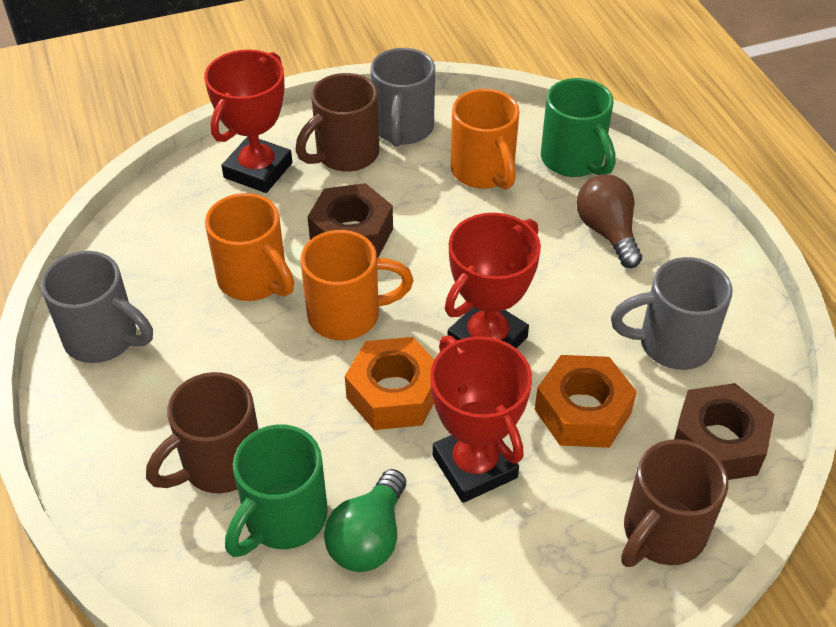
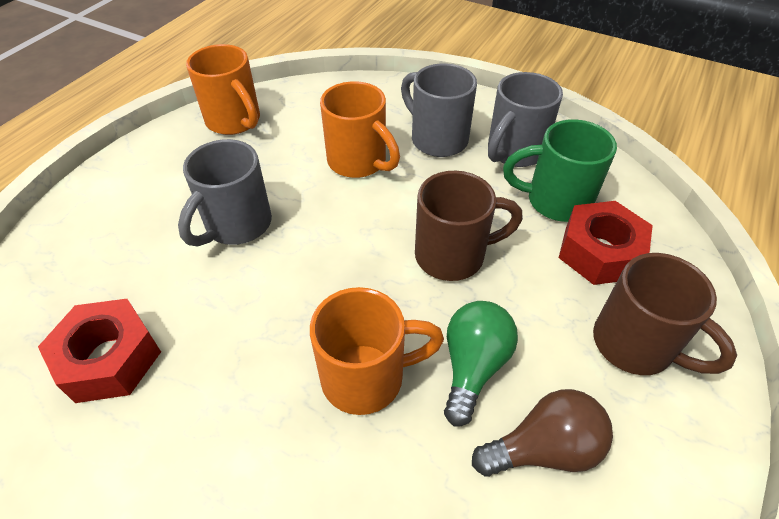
brown mug: 3 -> 2
brown nut: 2 -> 0
green mug: 2 -> 1
orange nut: 2 -> 0
red nut: 0 -> 2
red trophy: 3 -> 0

